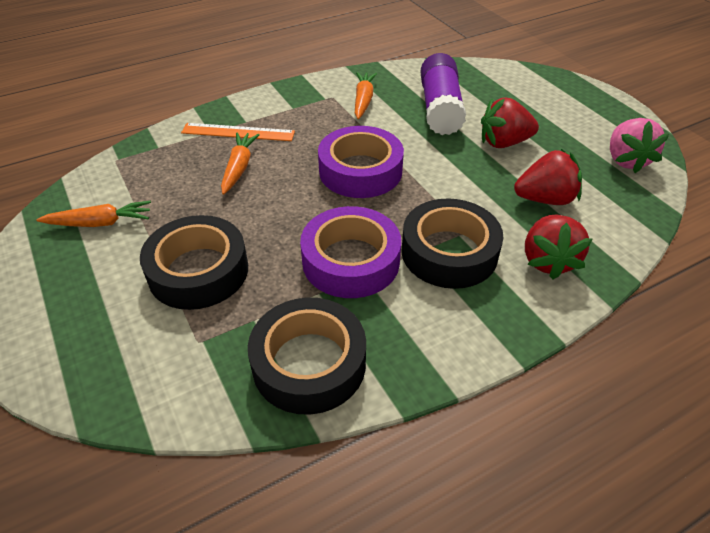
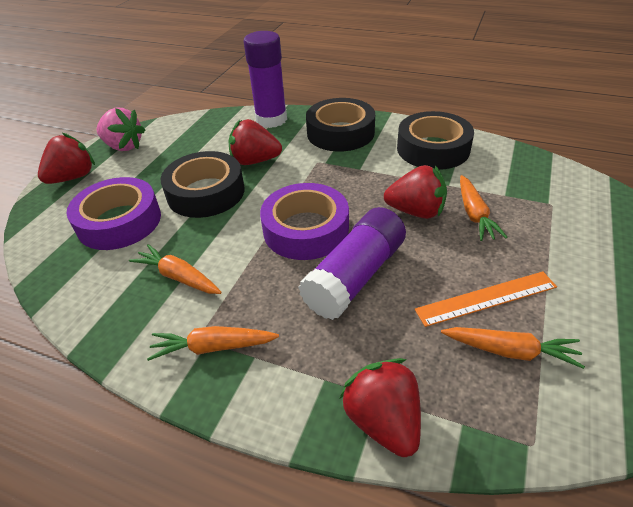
orange carrot: 3 -> 4
purple glue stick: 1 -> 2
red strawberry: 3 -> 4

